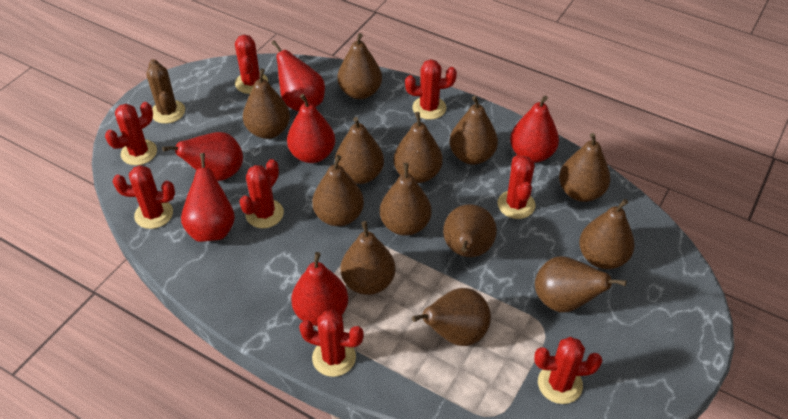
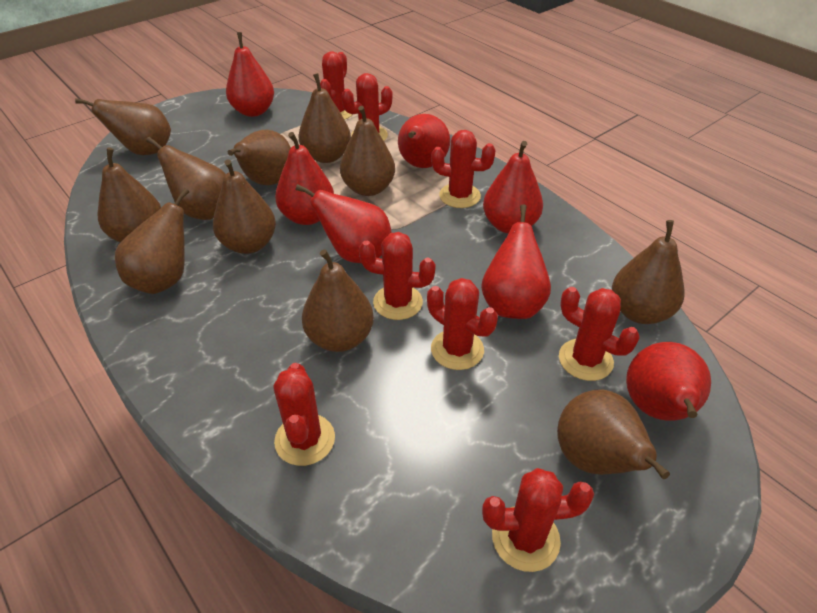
brown cactus: 1 -> 0
brown pear: 13 -> 11
red pear: 6 -> 7

